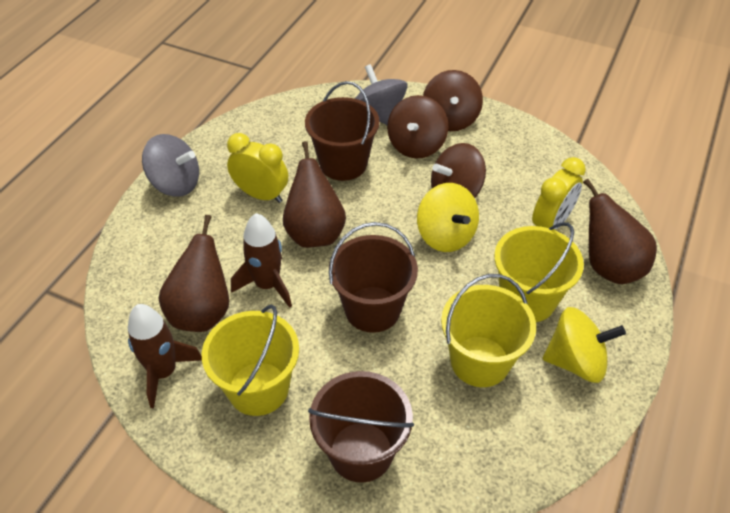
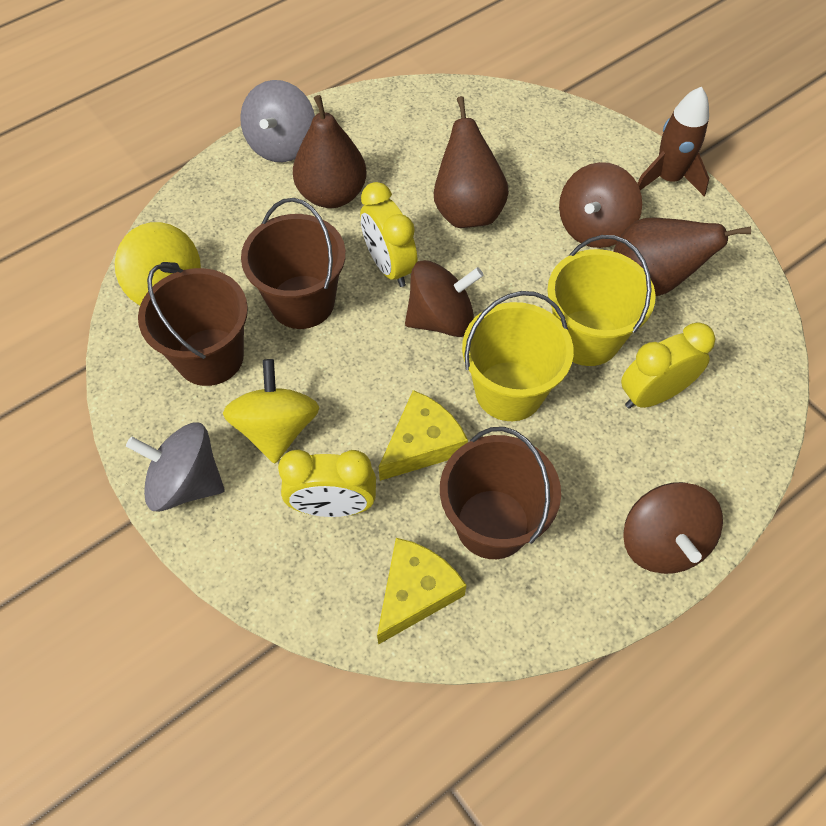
brown rocket: 2 -> 1
yellow bucket: 3 -> 2
yellow cheese: 0 -> 2
yellow clock: 2 -> 3

